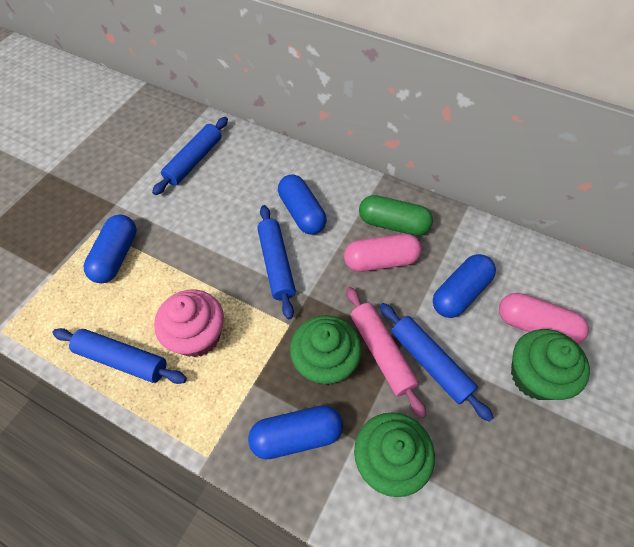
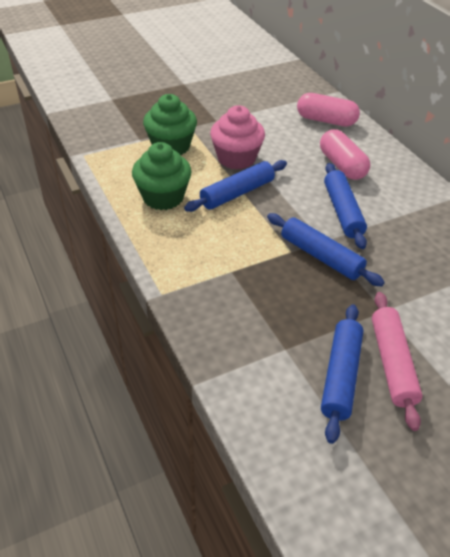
blue capsule: 4 -> 0
green capsule: 1 -> 0
green cupcake: 3 -> 2

